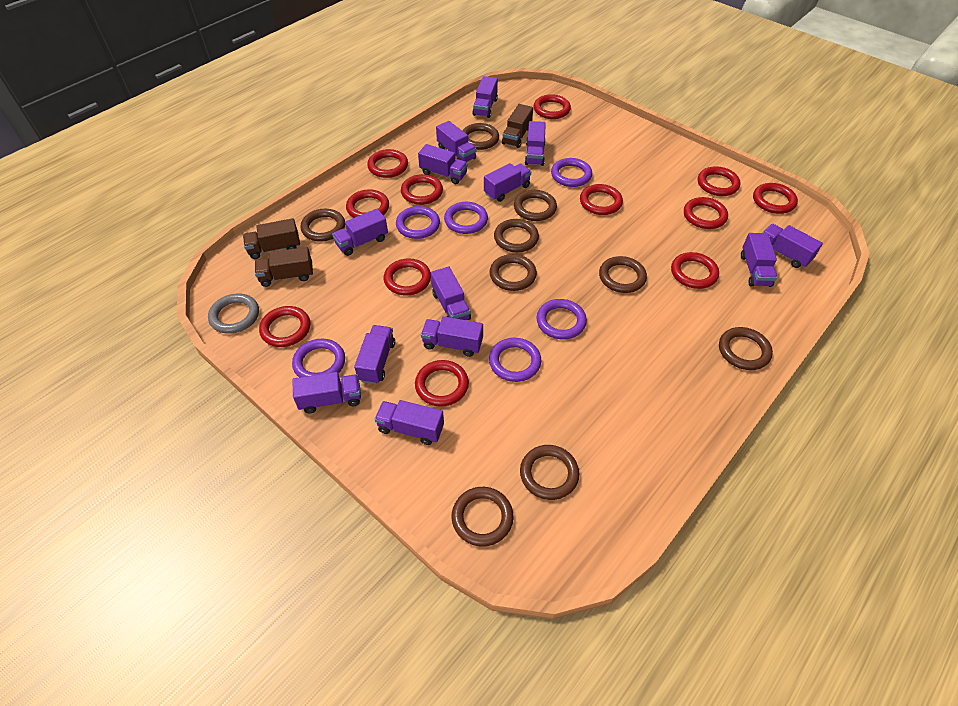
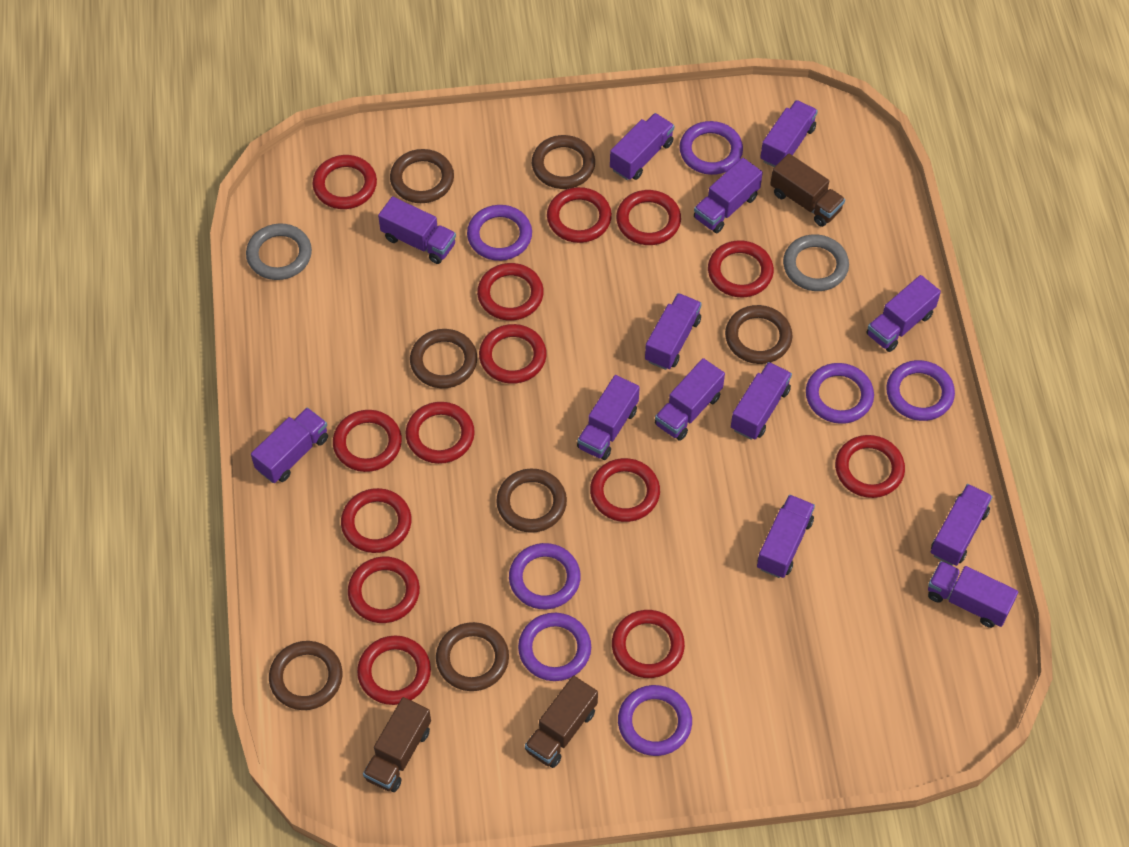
brown ring: 9 -> 7
grey ring: 1 -> 2
purple ring: 6 -> 7
red ring: 12 -> 14

